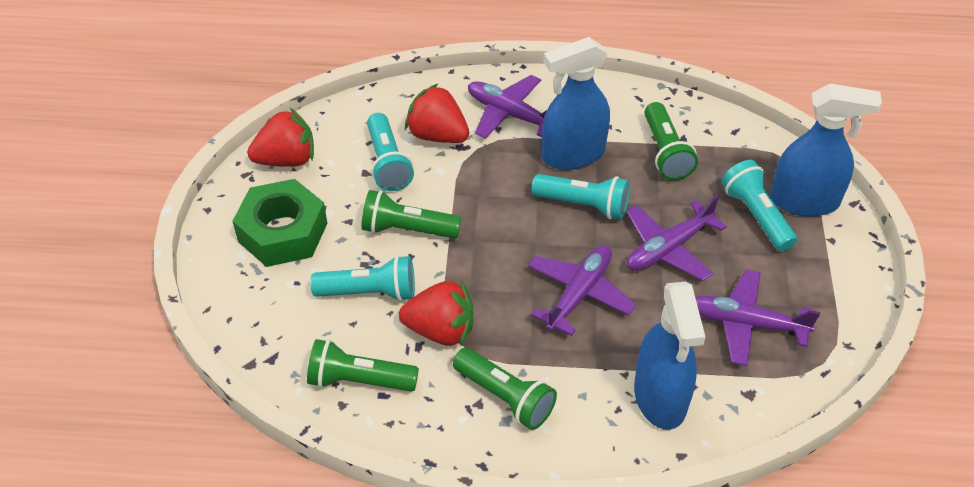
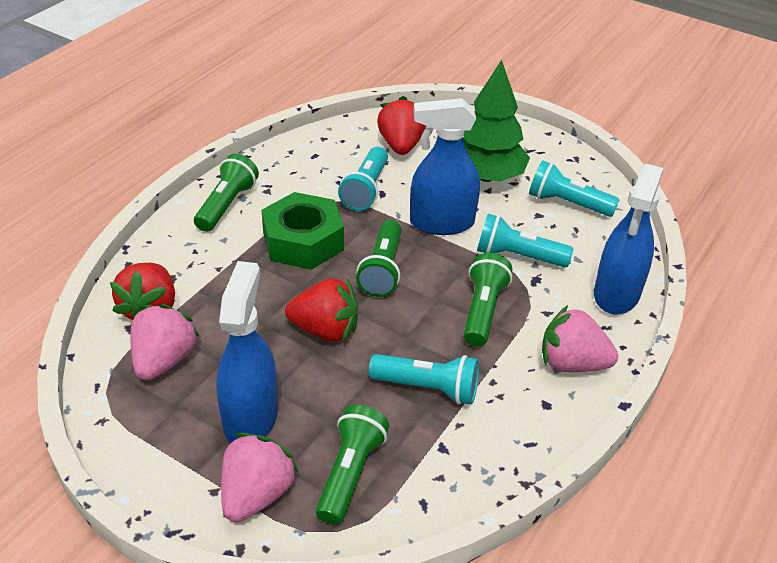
green tree: 0 -> 1
pink strawberry: 0 -> 3
purple plane: 4 -> 0

